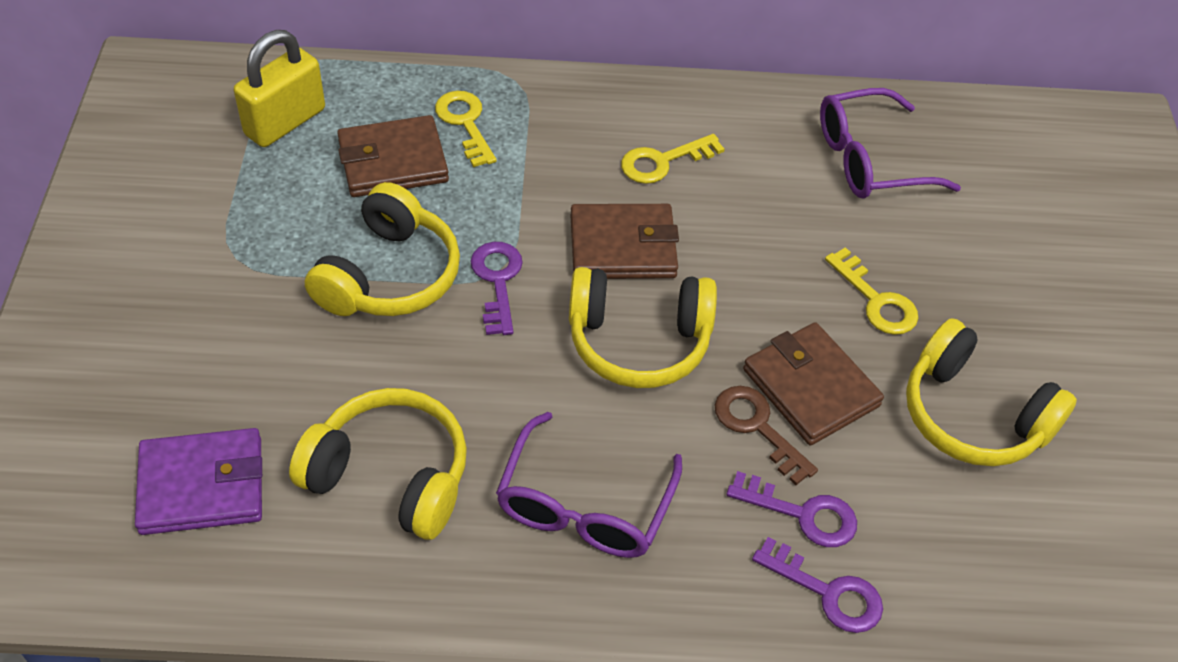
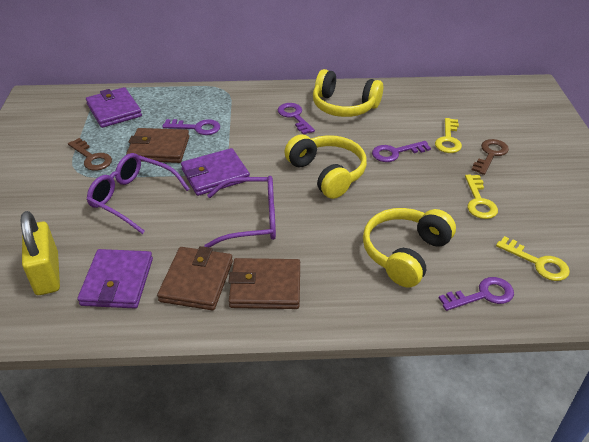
brown key: 1 -> 2
purple key: 3 -> 4
purple wallet: 1 -> 3
yellow headphones: 4 -> 3

